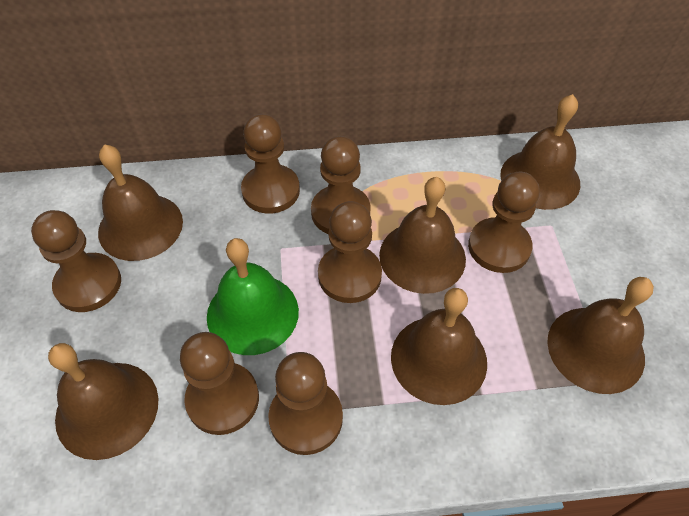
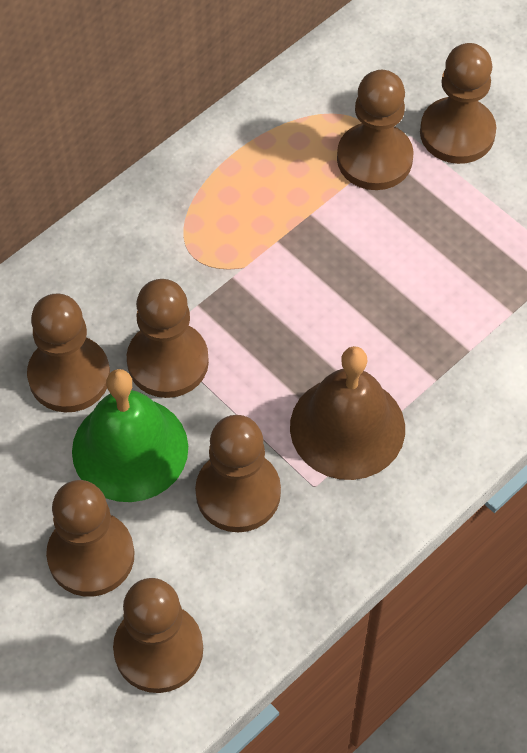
brown bell: 6 -> 1

